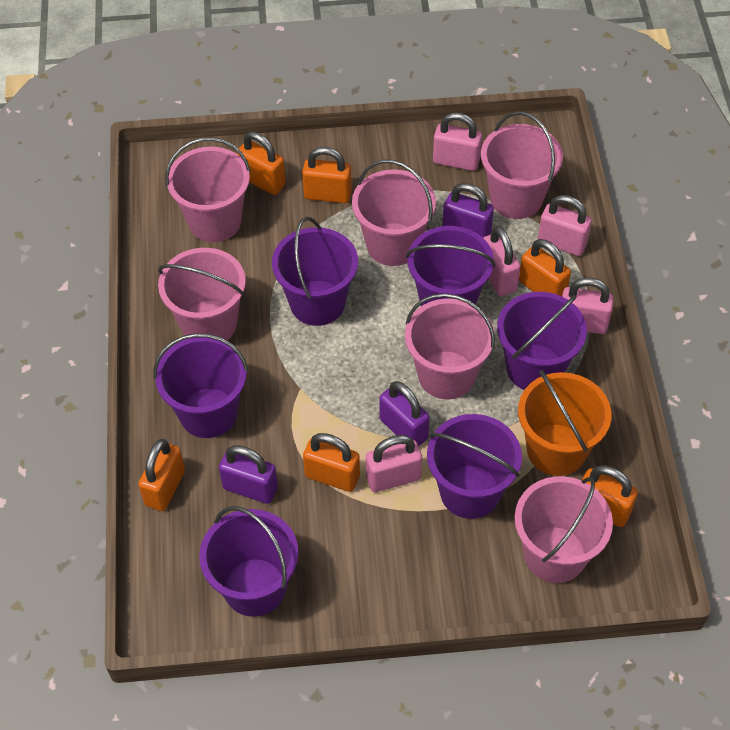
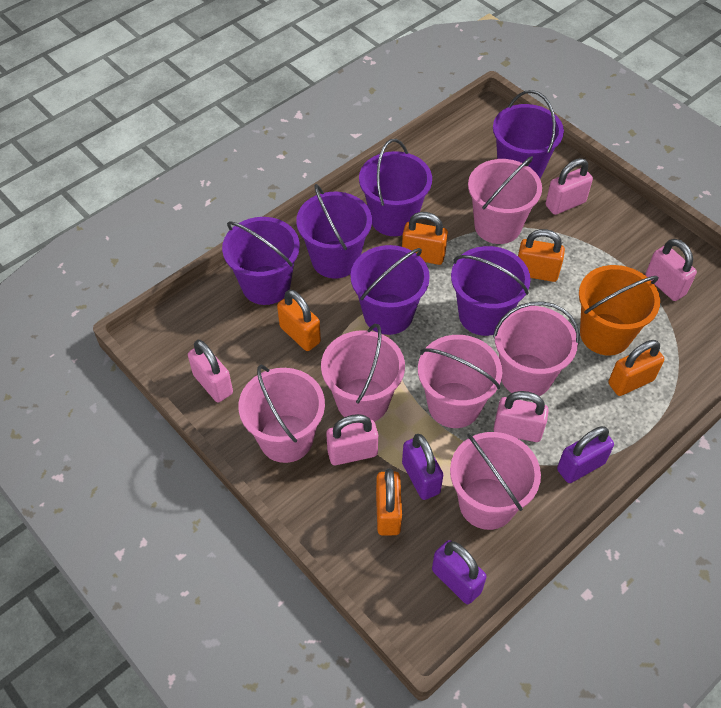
orange padlock: 6 -> 5

